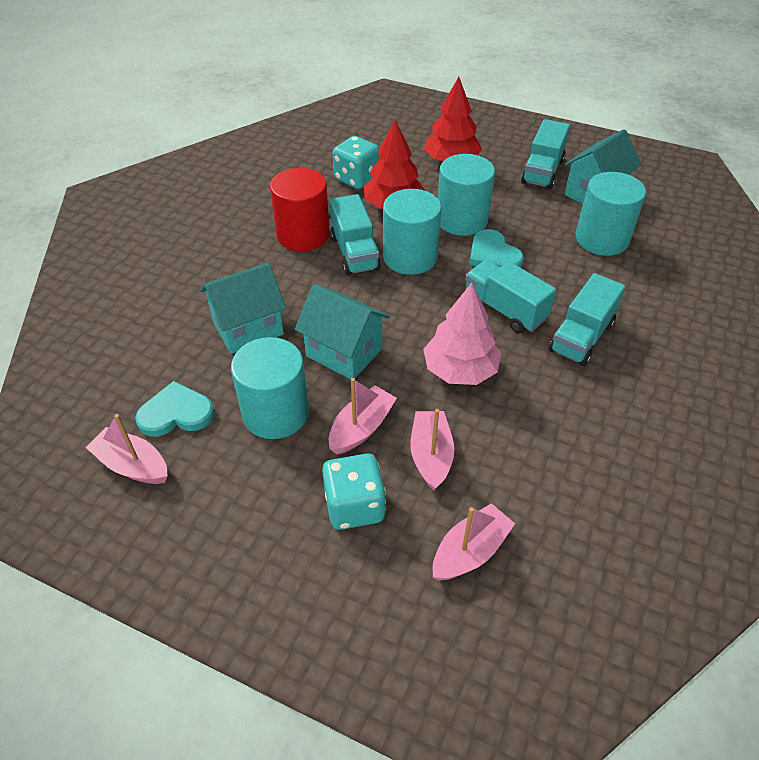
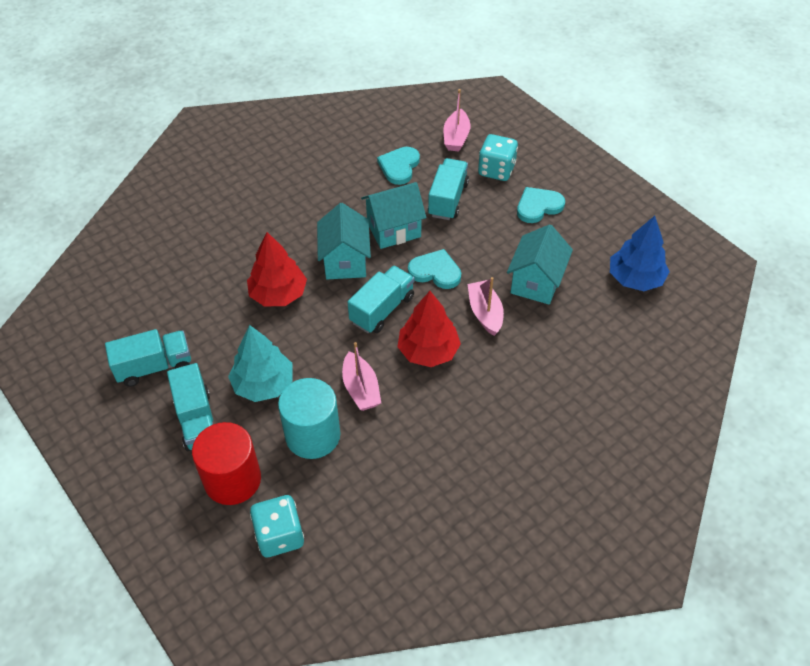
blue tree: 0 -> 1
pink boat: 4 -> 3
pink tree: 1 -> 0
turquoise cylinder: 4 -> 1
turquoise heart: 2 -> 3
turquoise tree: 0 -> 1

